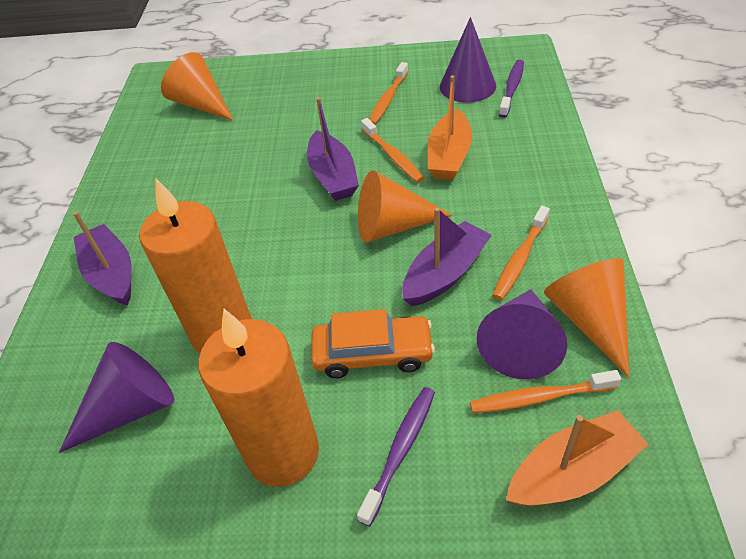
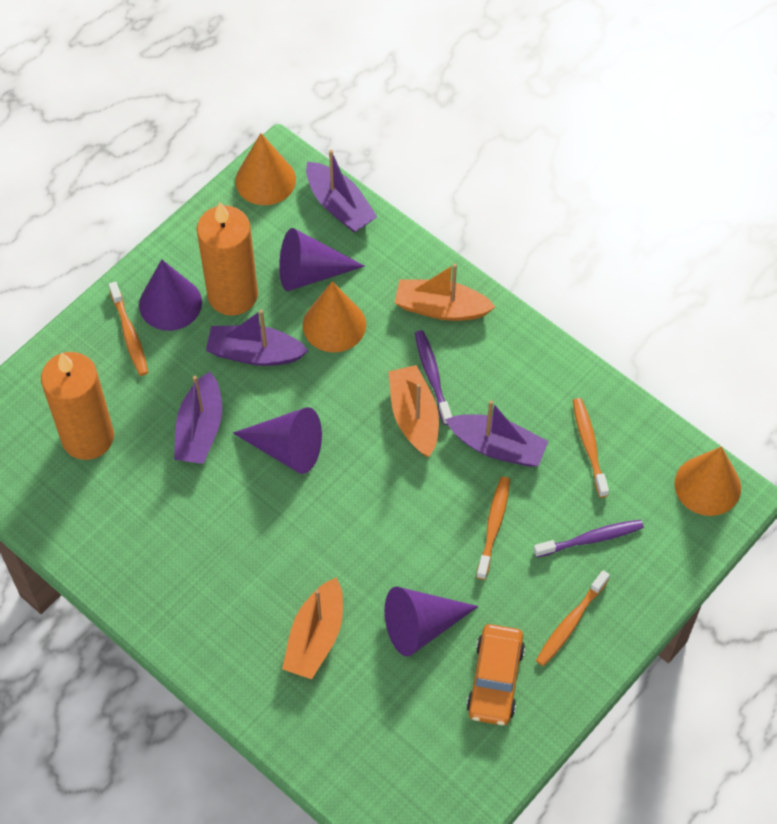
orange boat: 2 -> 3
purple boat: 3 -> 4
purple cone: 3 -> 4

